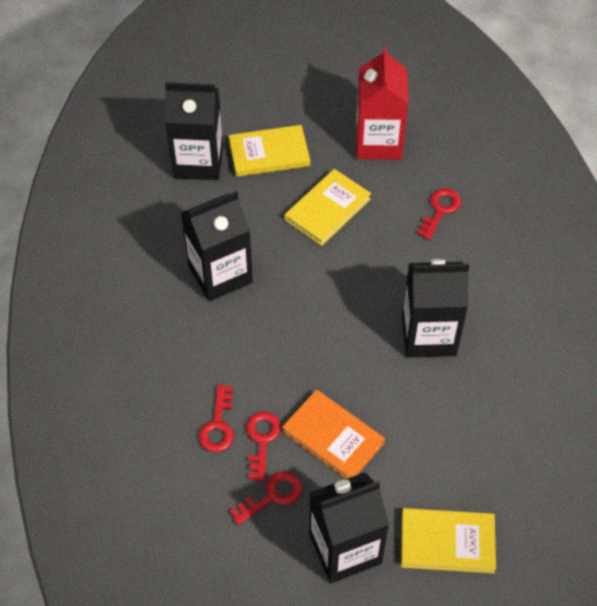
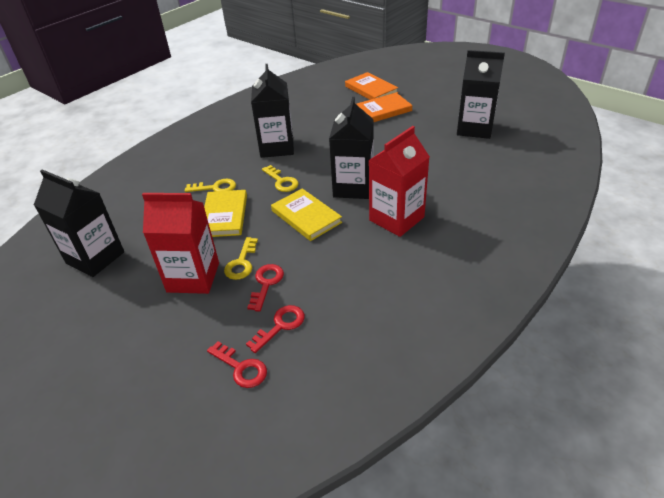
orange book: 1 -> 2
red carton: 1 -> 2
red key: 4 -> 3
yellow book: 3 -> 2
yellow key: 0 -> 3

